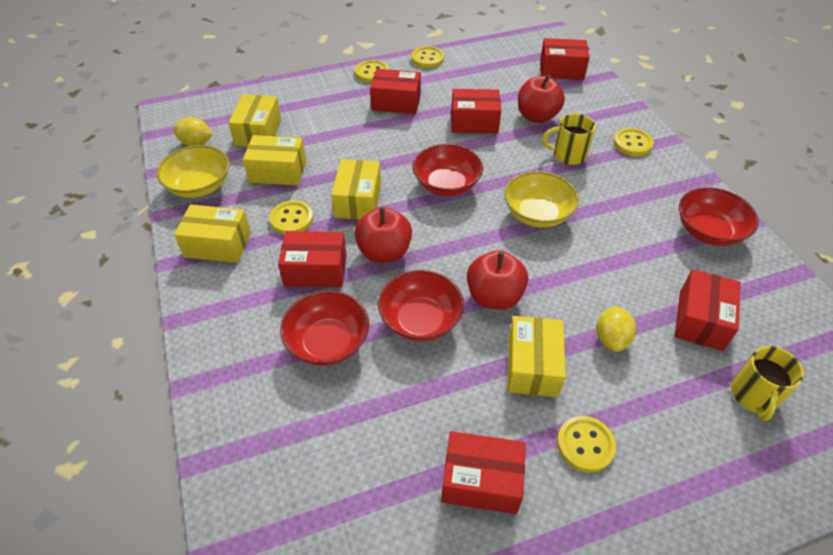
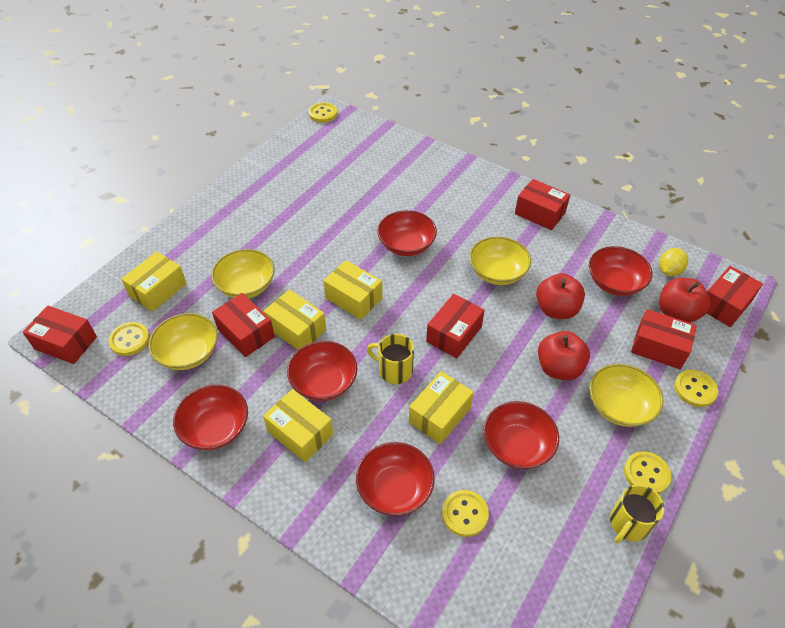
red bowl: 4 -> 6
yellow bowl: 2 -> 4
yellow lemon: 2 -> 1

